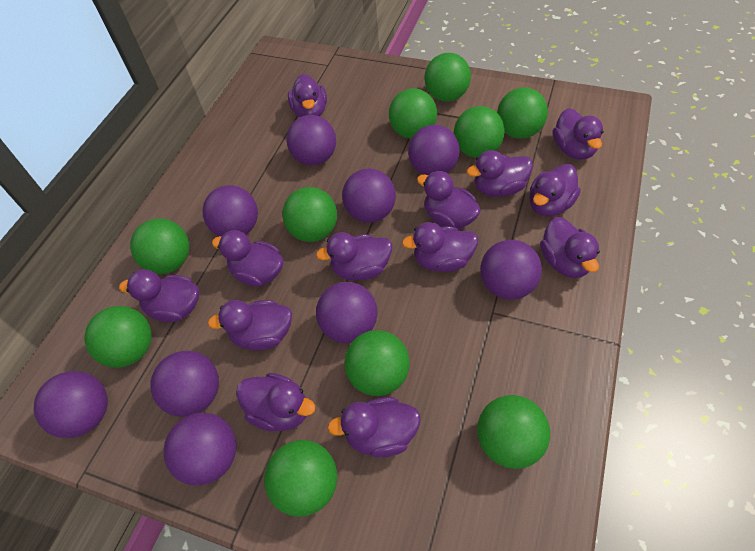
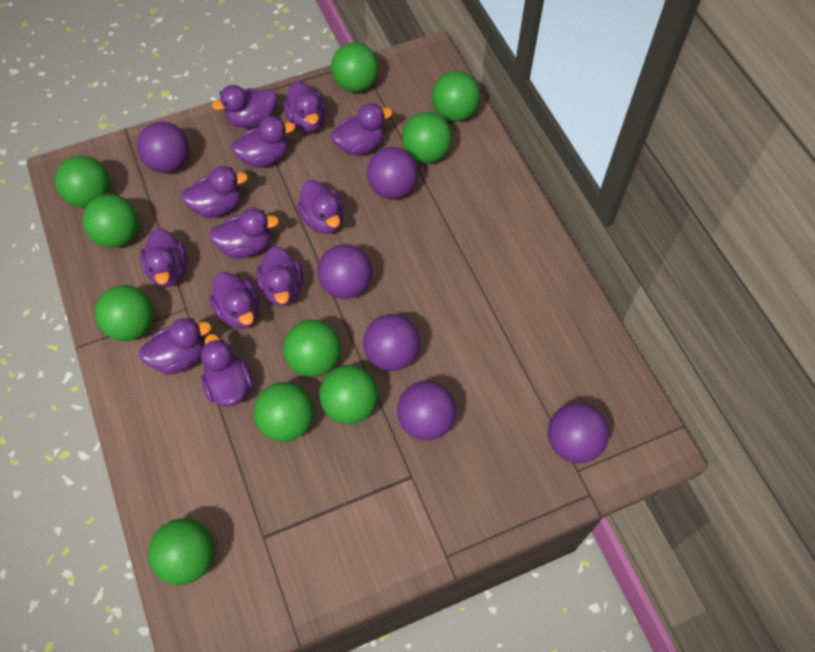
purple ball: 9 -> 6
purple duck: 13 -> 12

